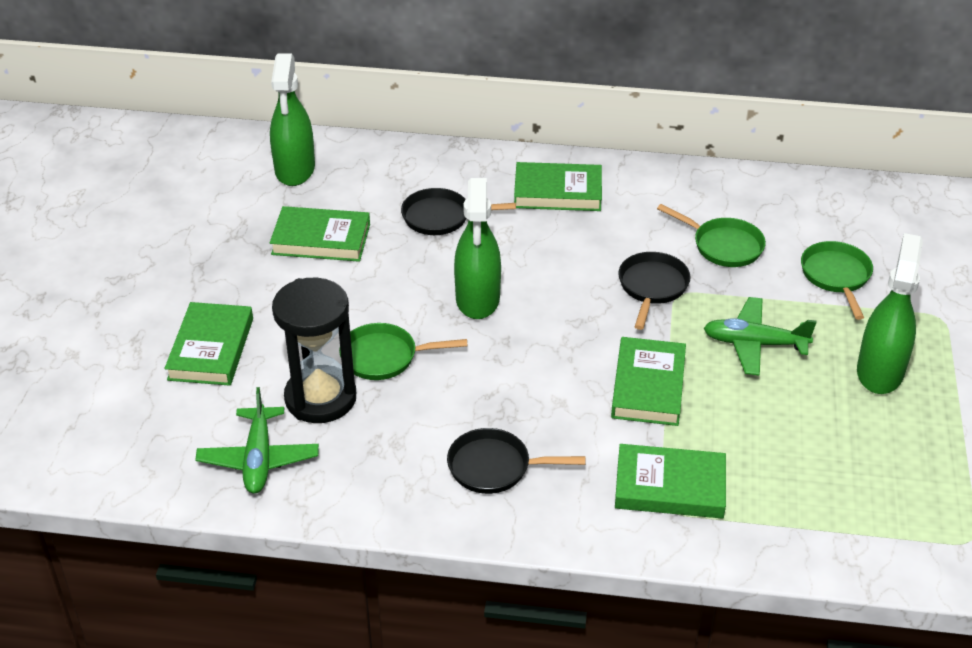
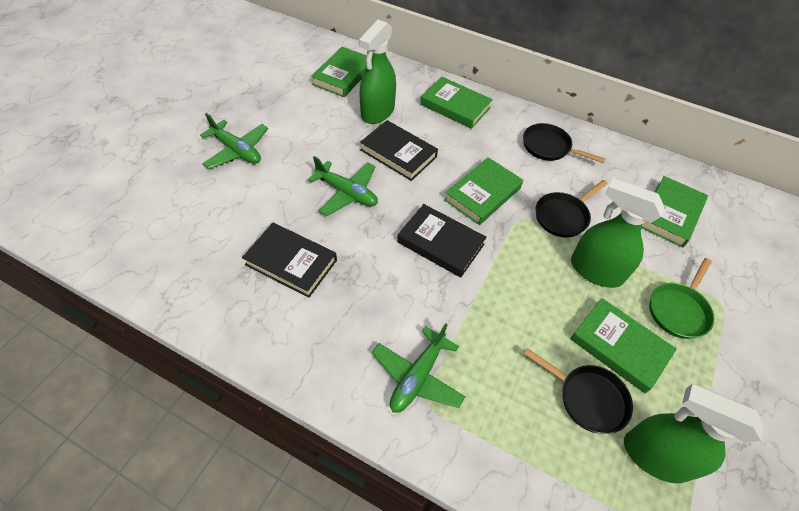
black book: 0 -> 3
black hourglass: 1 -> 0
green pan: 3 -> 1
green plane: 2 -> 3

